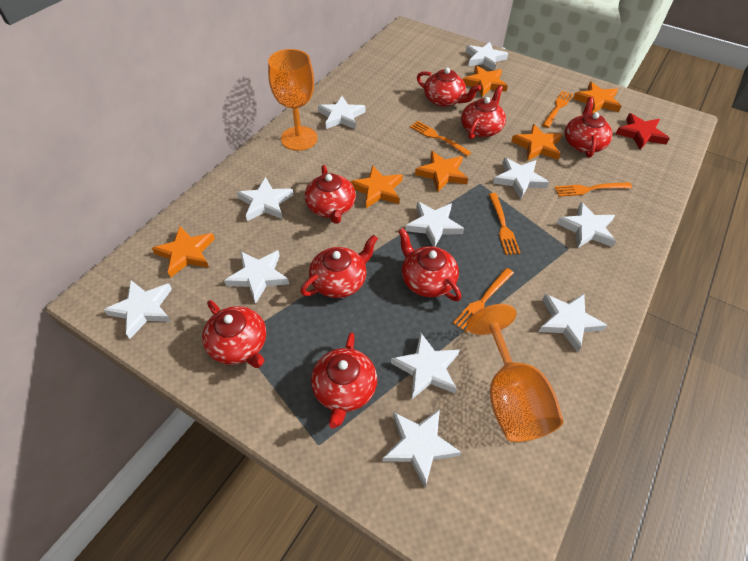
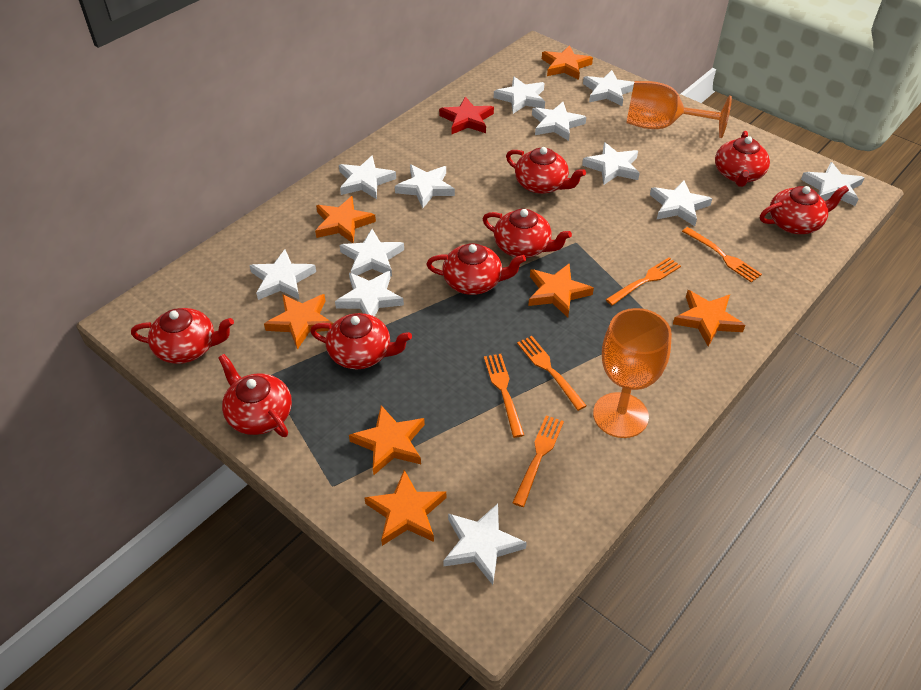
orange star: 6 -> 7
white star: 11 -> 12

